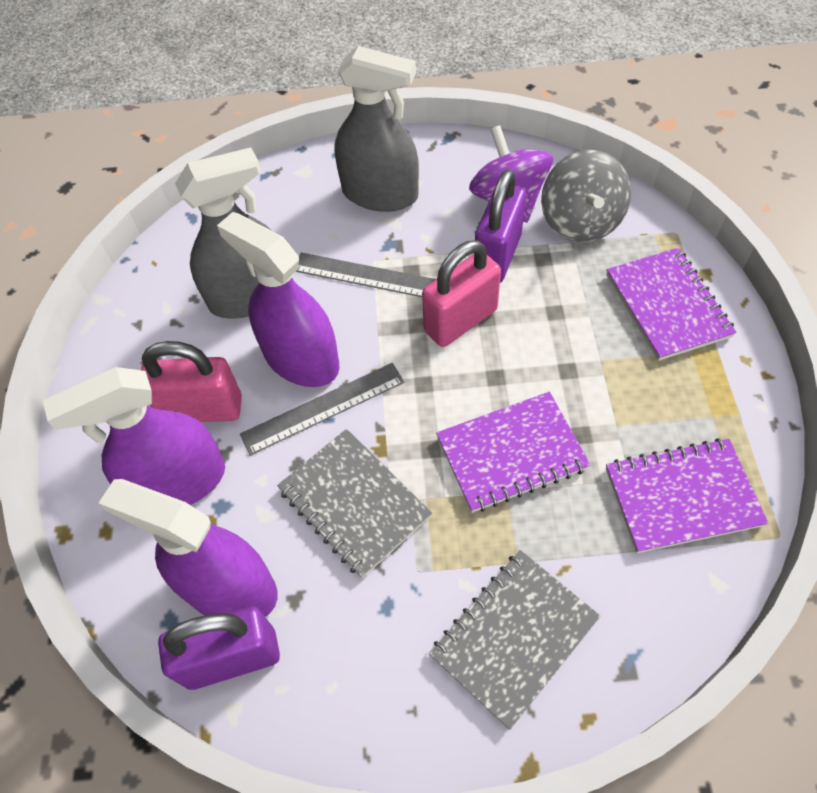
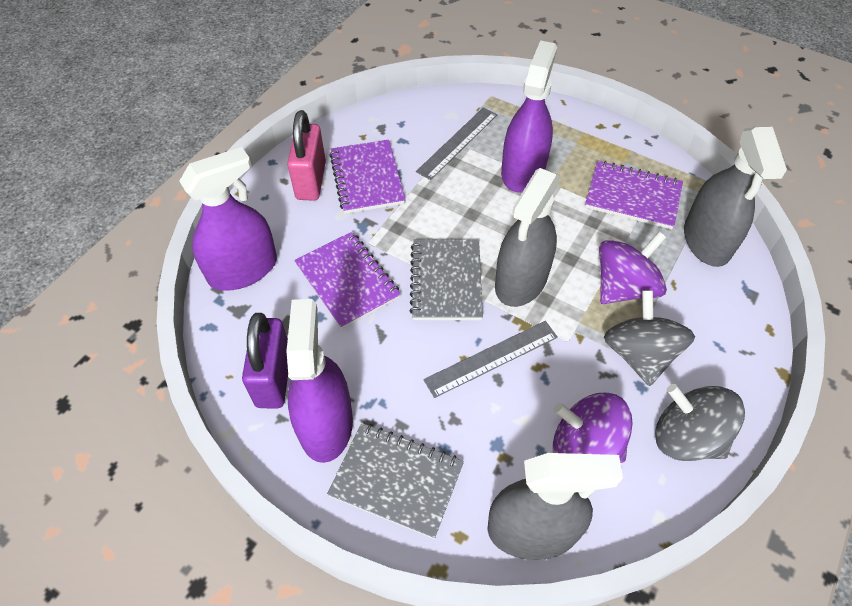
grey spinning top: 1 -> 2
grey spray bottle: 2 -> 3
pink padlock: 2 -> 1
purple padlock: 2 -> 1
purple spinning top: 1 -> 2

